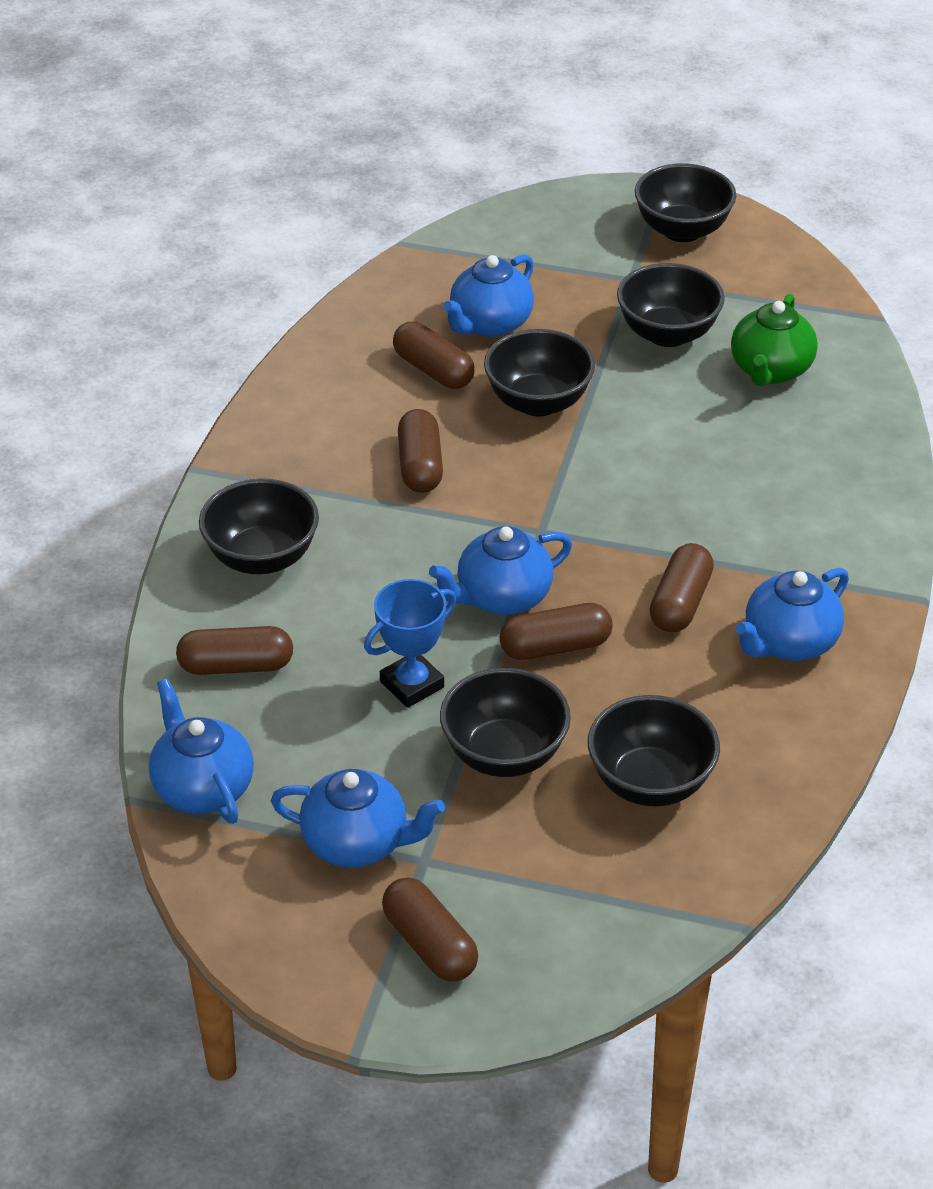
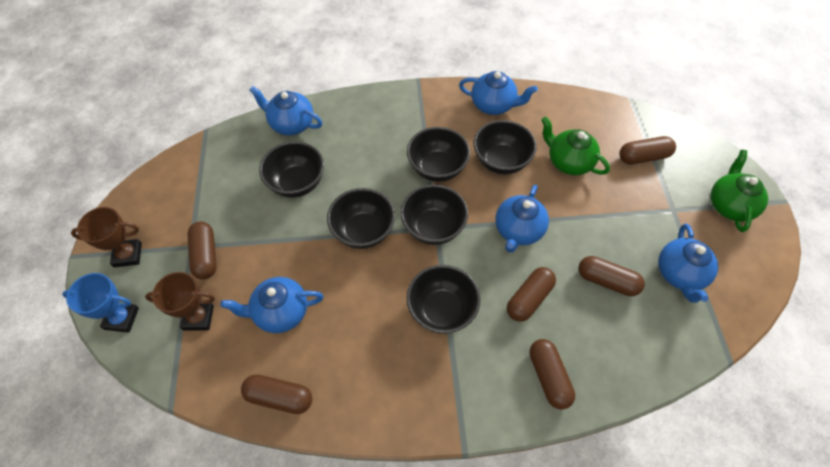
brown trophy: 0 -> 2
green teapot: 1 -> 2

